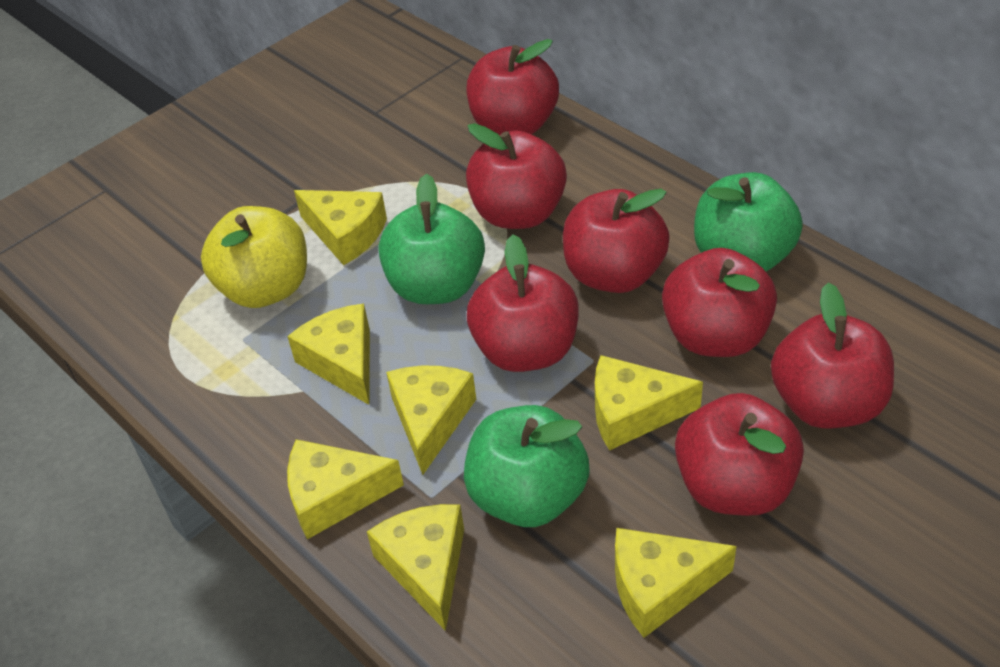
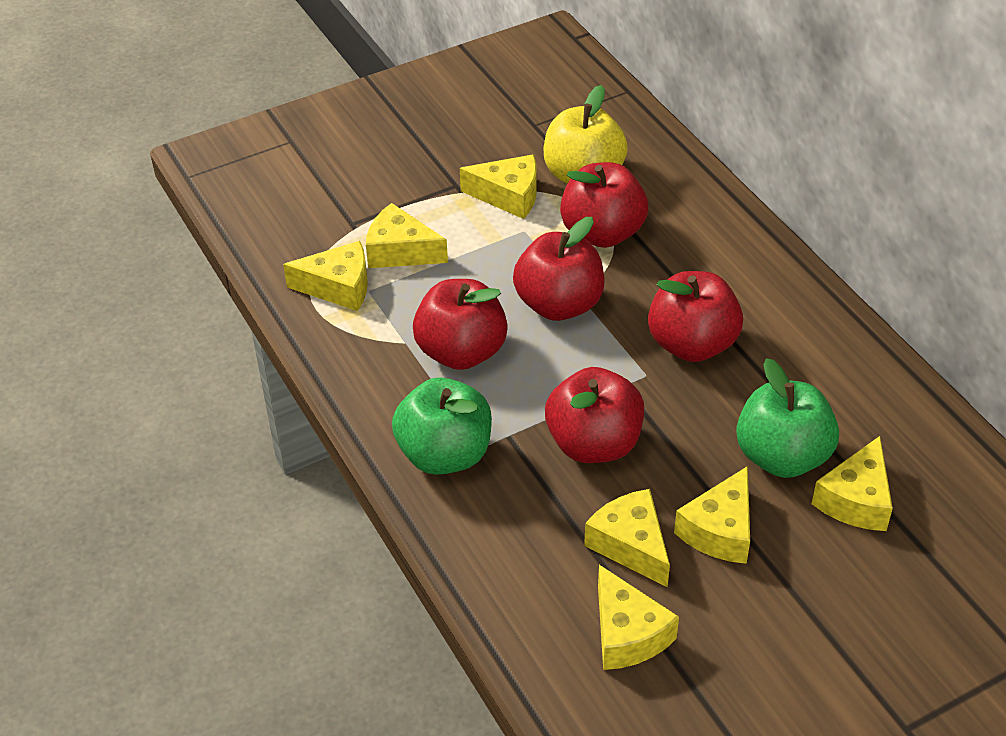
green apple: 3 -> 2
red apple: 7 -> 5

